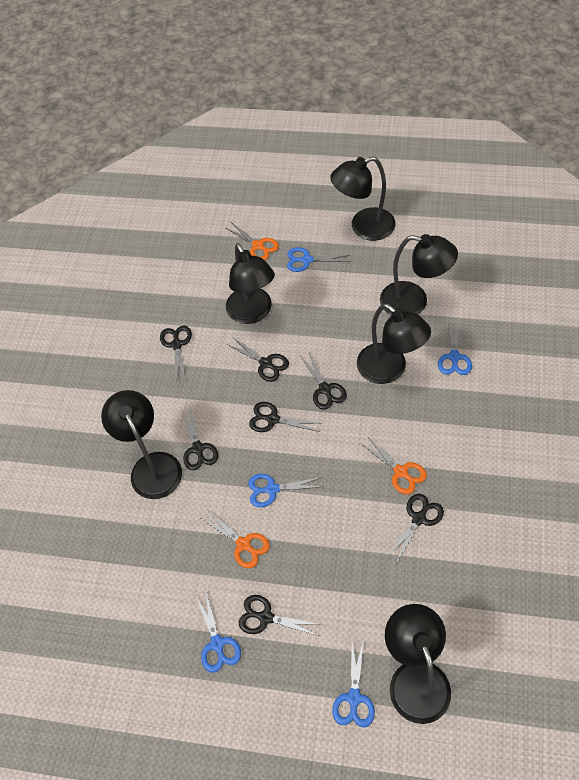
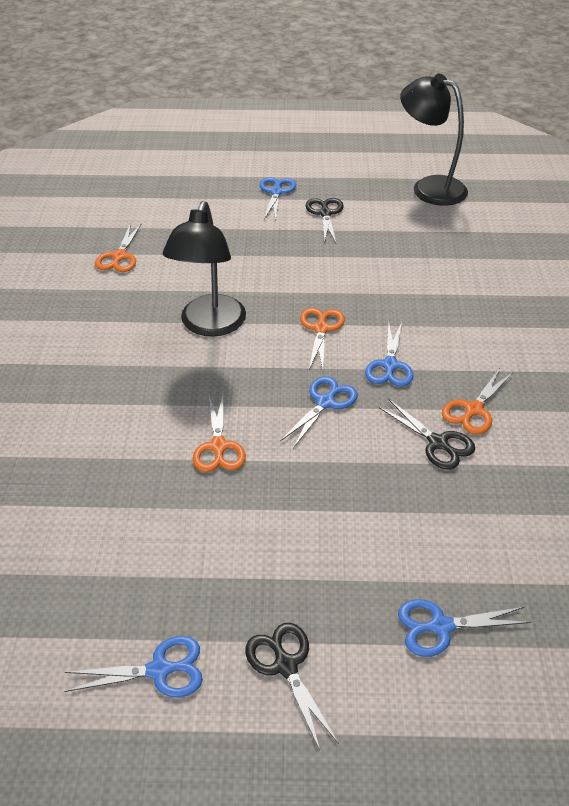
black lamp: 6 -> 2
black scissors: 7 -> 3
orange scissors: 3 -> 4

